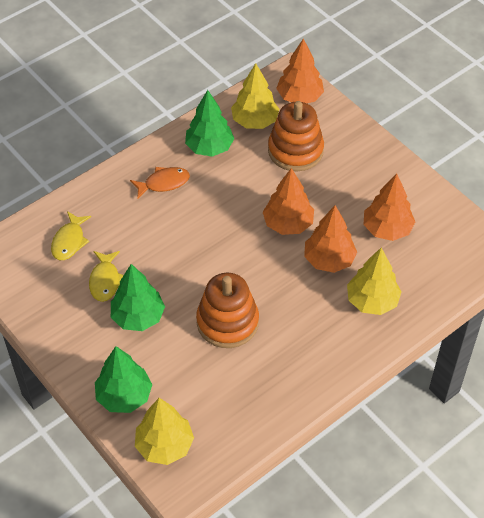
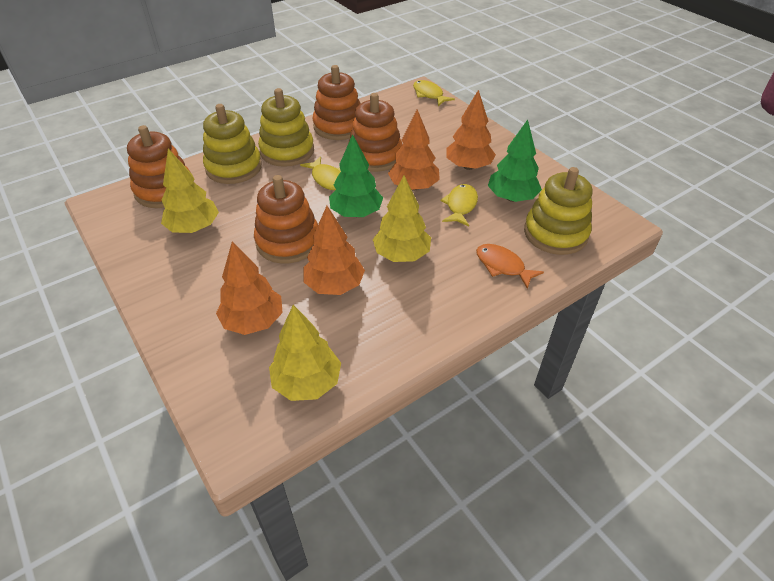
green tree: 3 -> 2
orange stacking toy: 2 -> 4
yellow fish: 2 -> 3
yellow stacking toy: 0 -> 3

